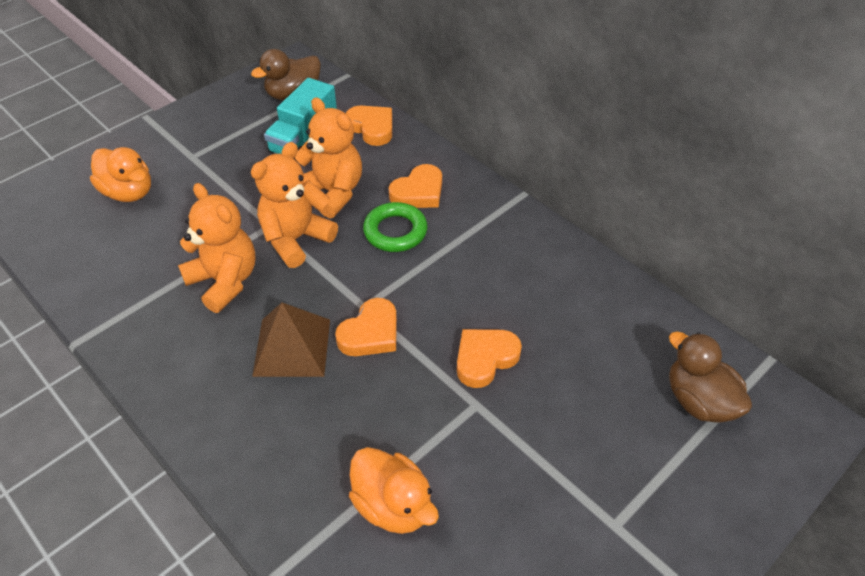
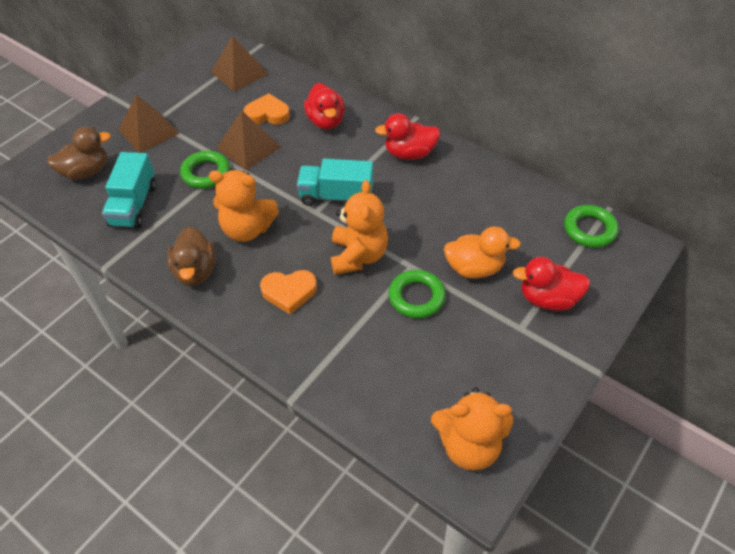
brown pyramid: 1 -> 3
green ring: 1 -> 3
orange duck: 2 -> 1
orange heart: 4 -> 2
red duck: 0 -> 3
turquoise truck: 1 -> 2

